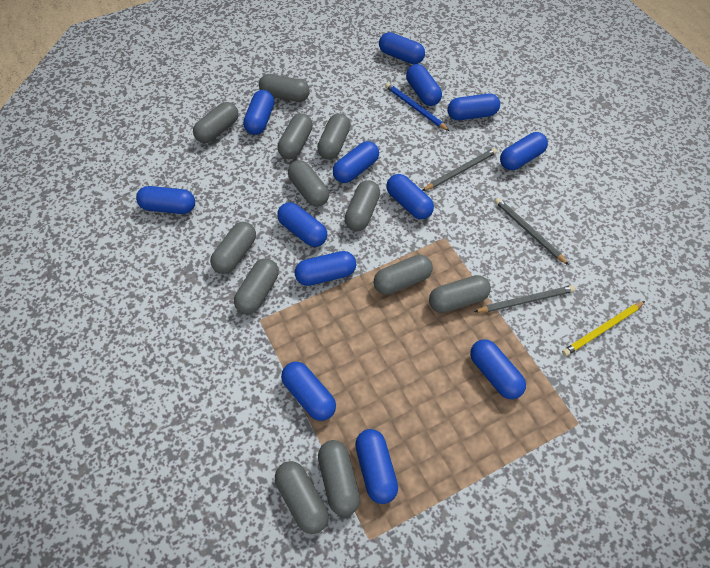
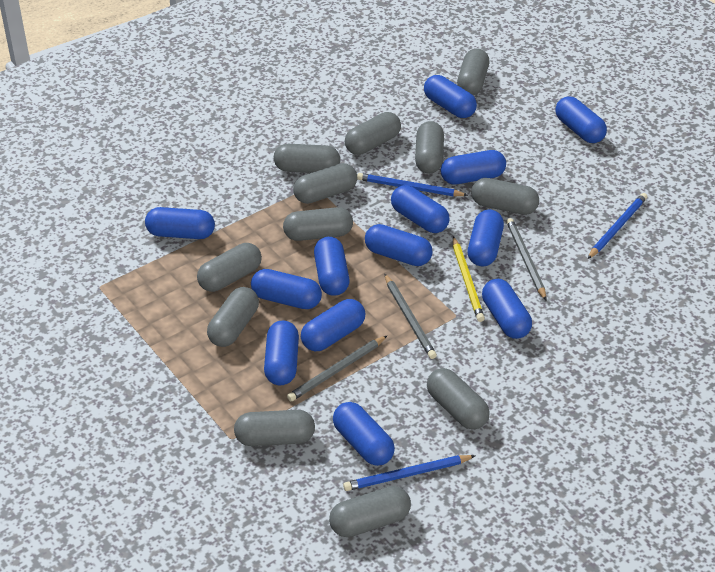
blue pencil: 1 -> 3

